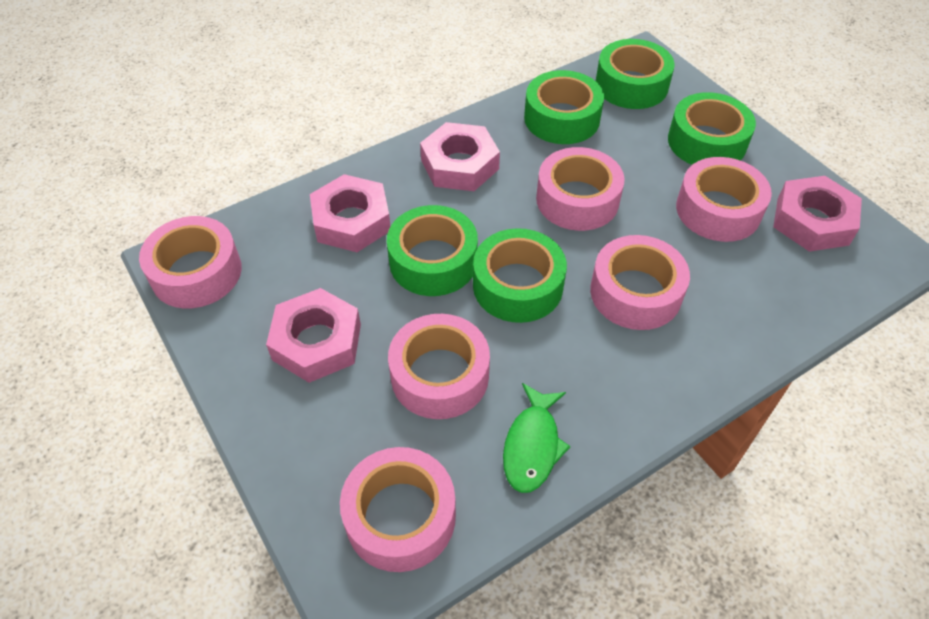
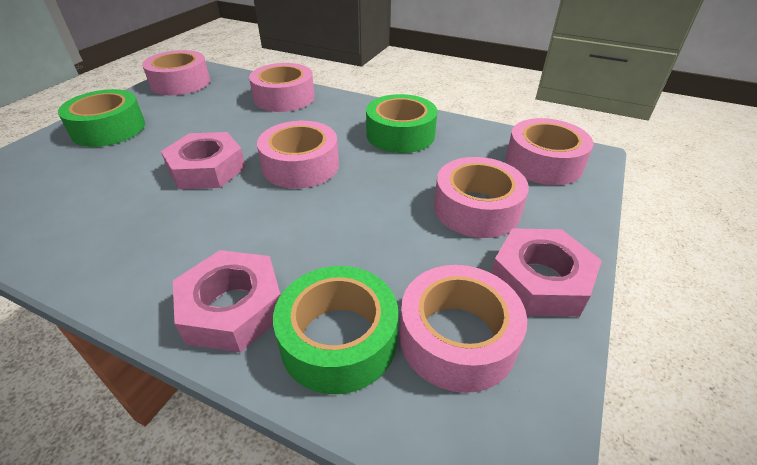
green fish: 1 -> 0
green tape: 5 -> 3
pink nut: 4 -> 3

